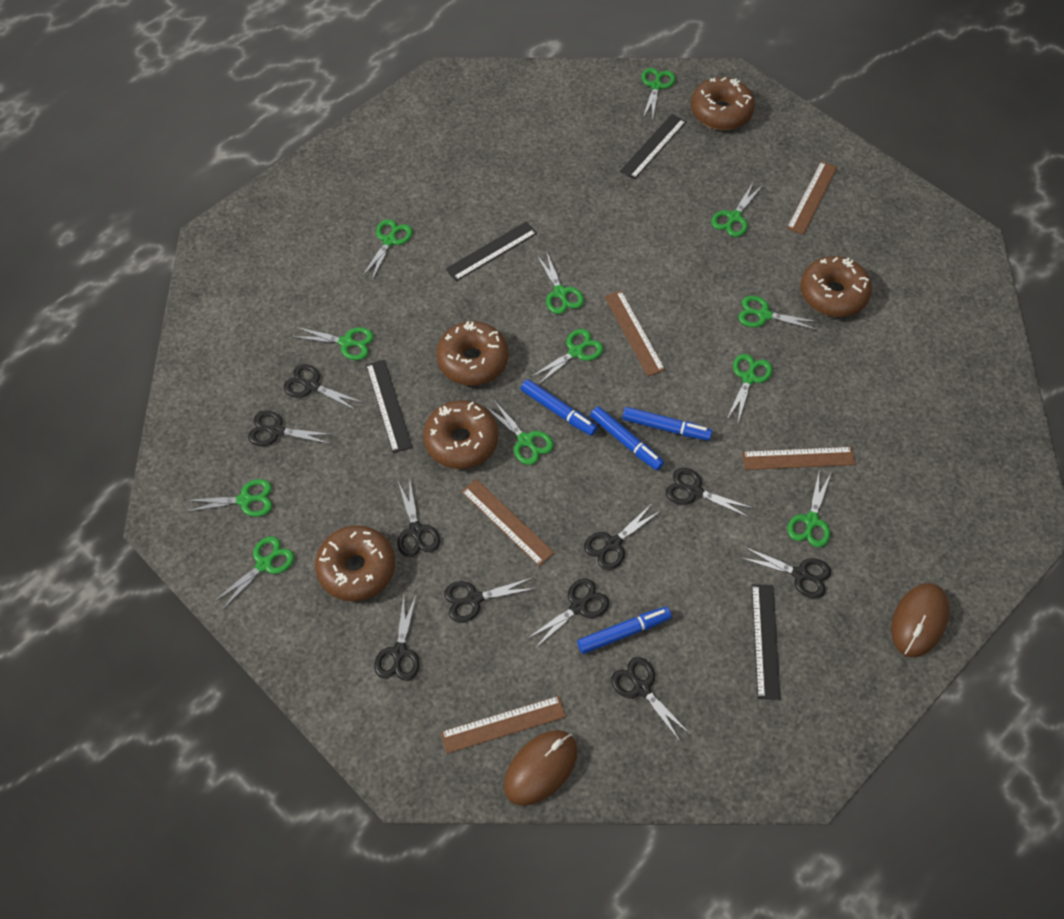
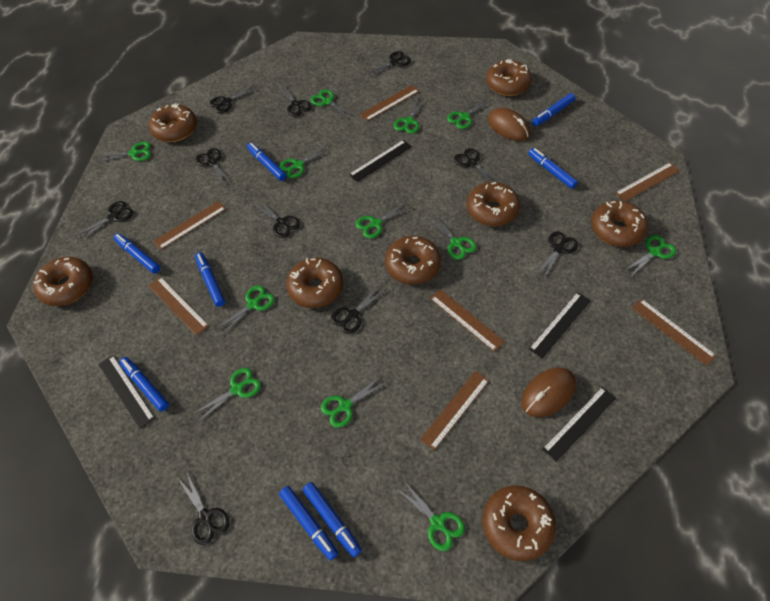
blue marker: 4 -> 8
brown donut: 5 -> 8
brown ruler: 5 -> 7

